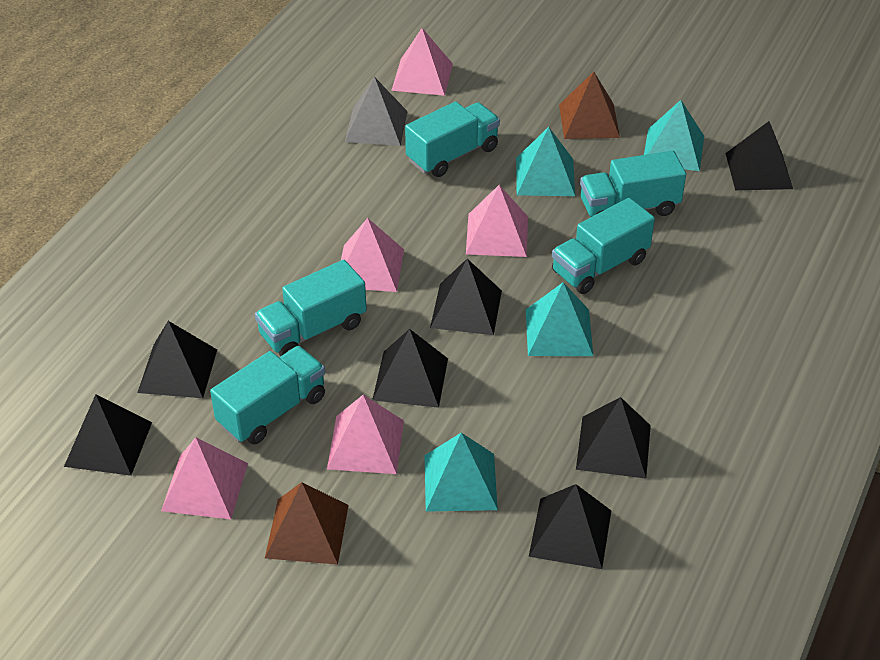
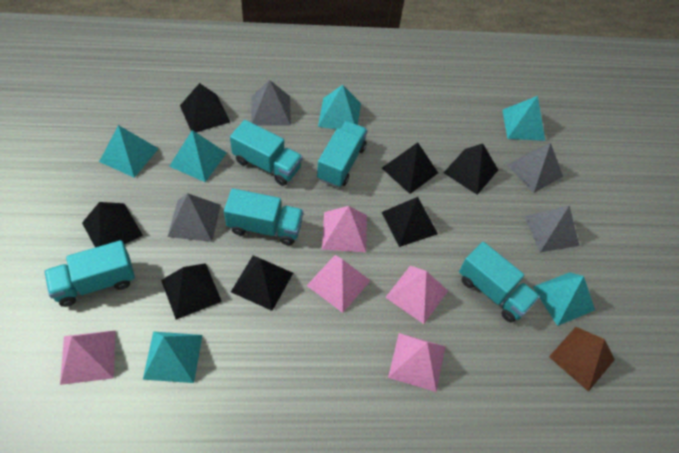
brown pyramid: 2 -> 1
grey pyramid: 1 -> 4
turquoise pyramid: 4 -> 6

